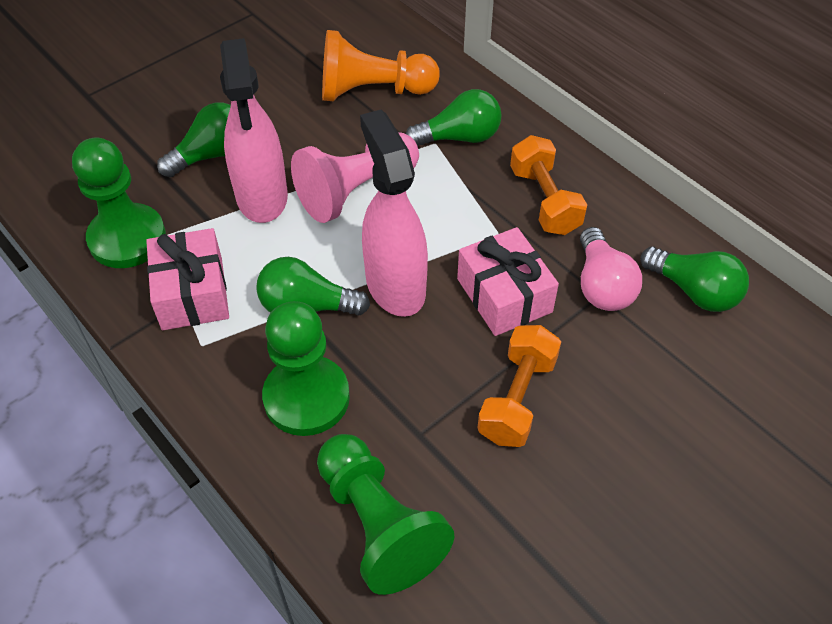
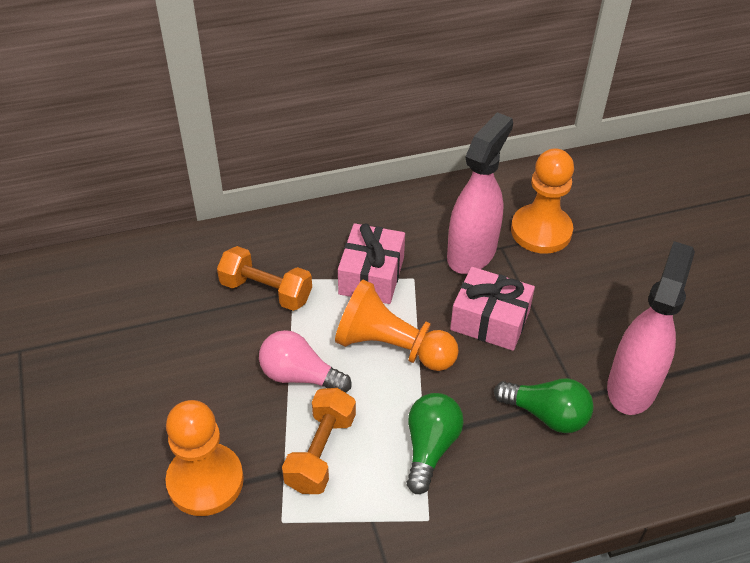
green light bulb: 4 -> 2
green pawn: 3 -> 0
orange pawn: 1 -> 3
pink pawn: 1 -> 0

